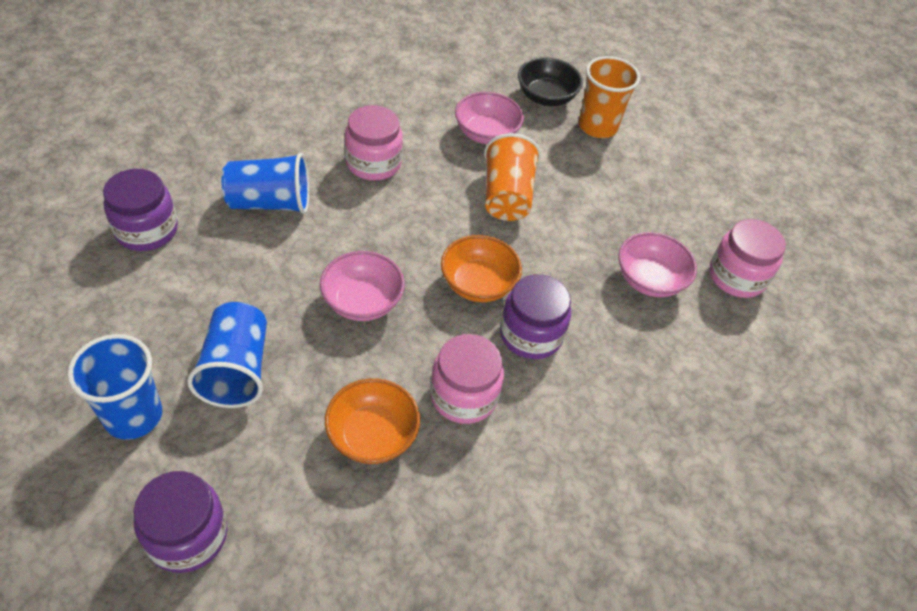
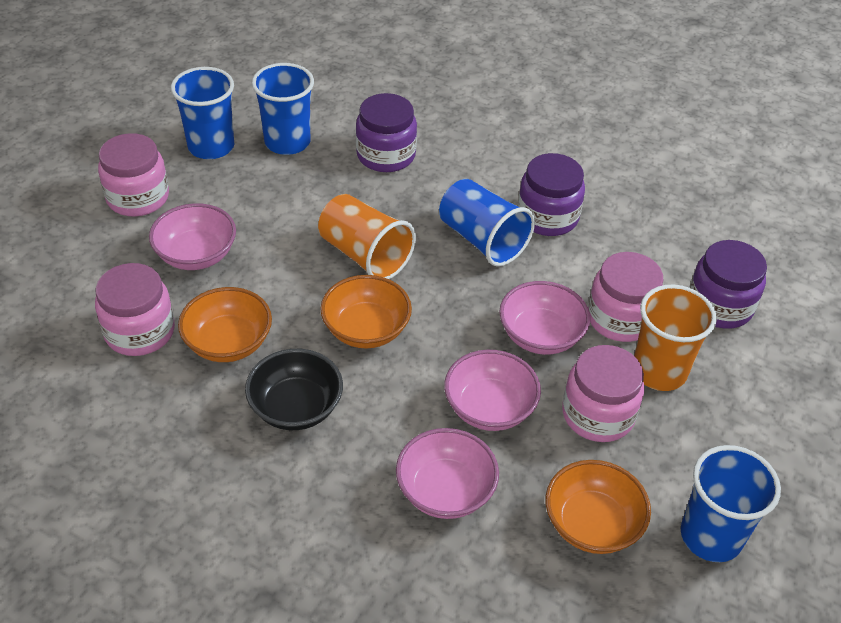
blue cup: 3 -> 4
orange bowl: 2 -> 3
pink bowl: 3 -> 4
pink jar: 3 -> 4

